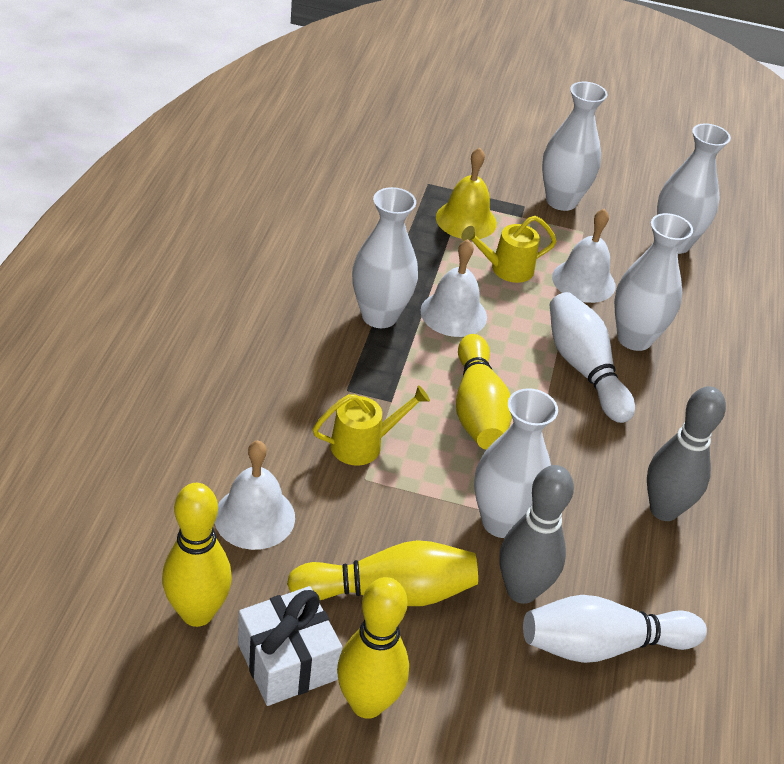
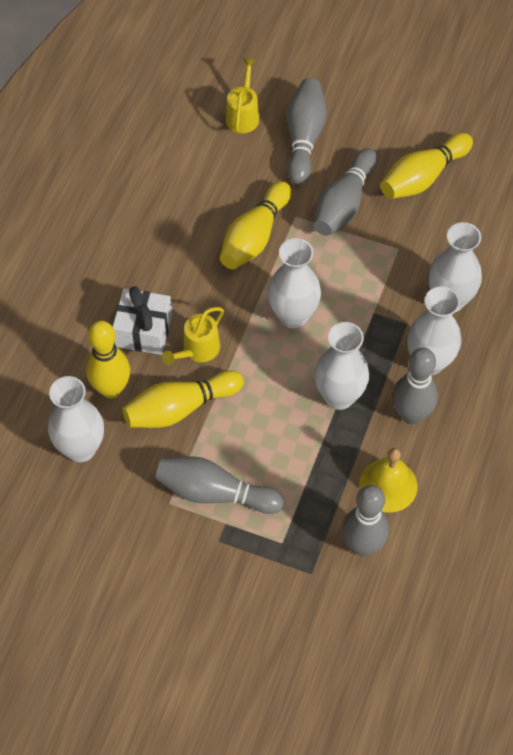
grey bowling pin: 2 -> 5
white bell: 3 -> 0
white bowling pin: 2 -> 0

